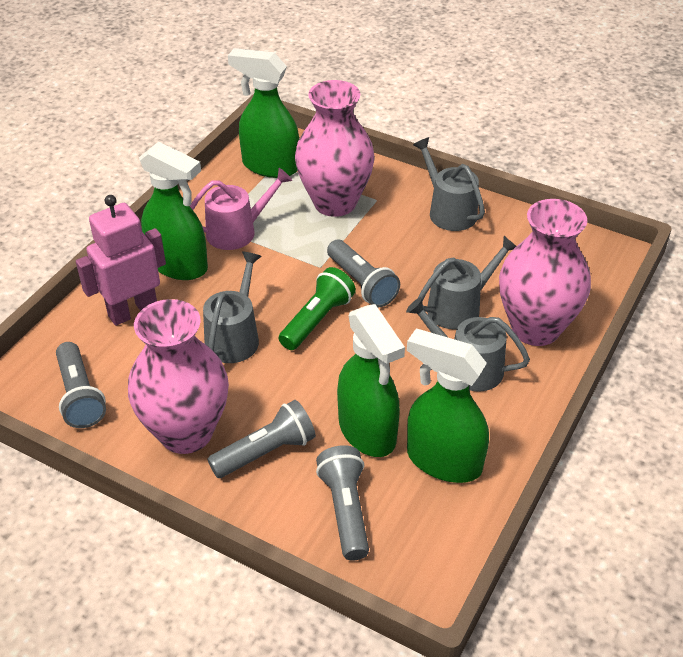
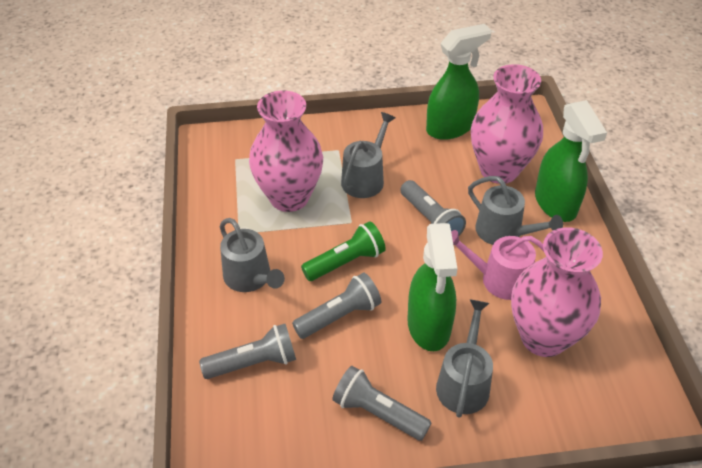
green spray bottle: 4 -> 3
pink robot: 1 -> 0

